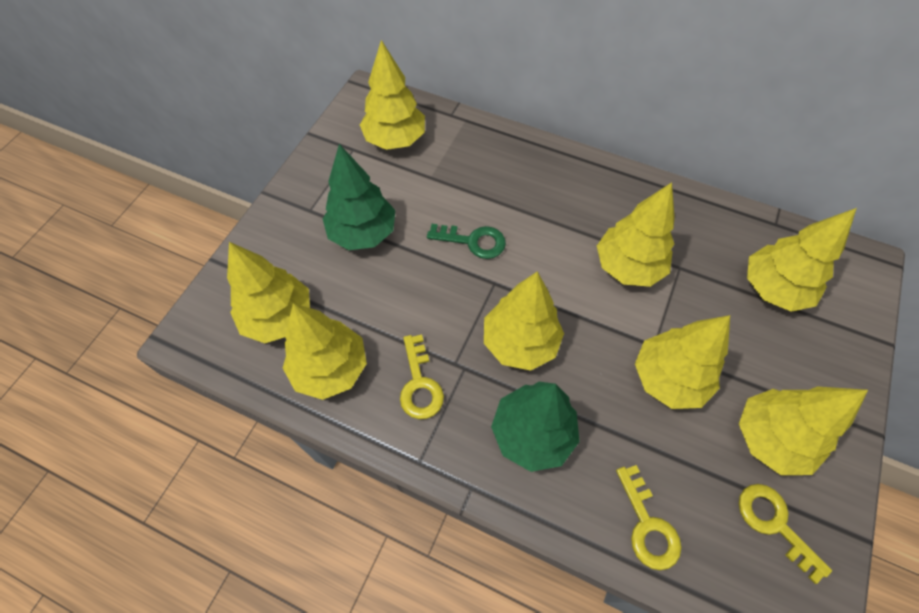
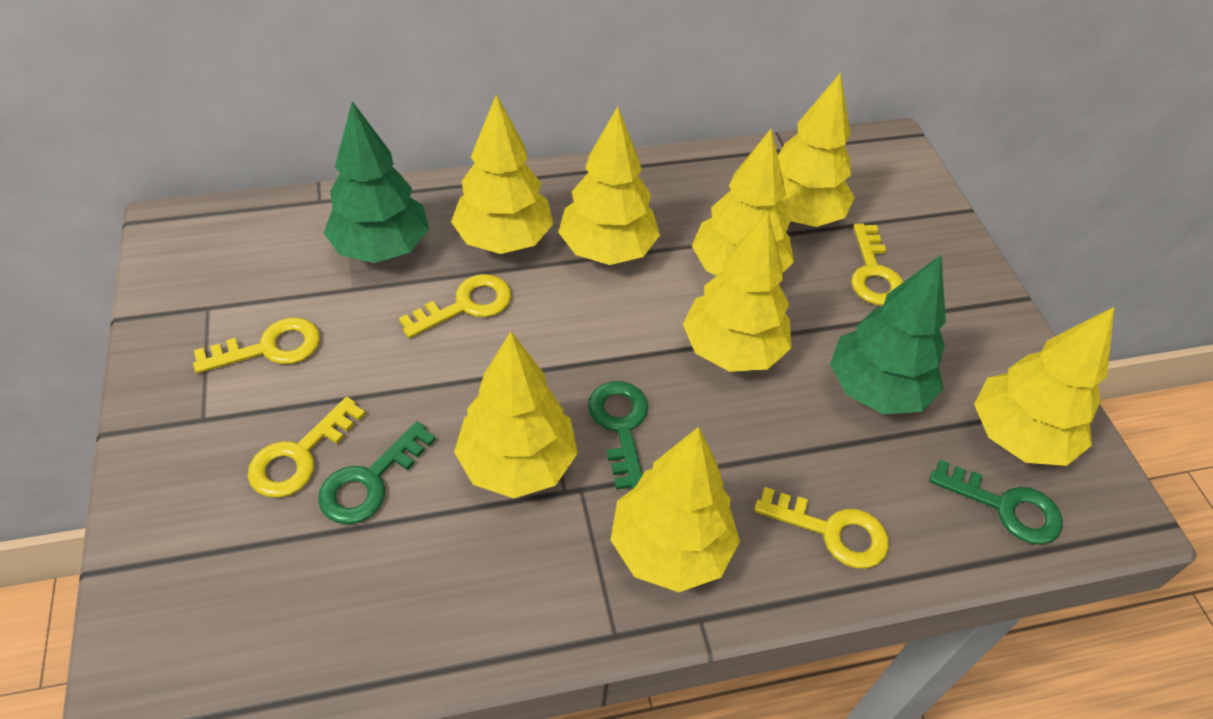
green key: 1 -> 3
yellow key: 3 -> 5

